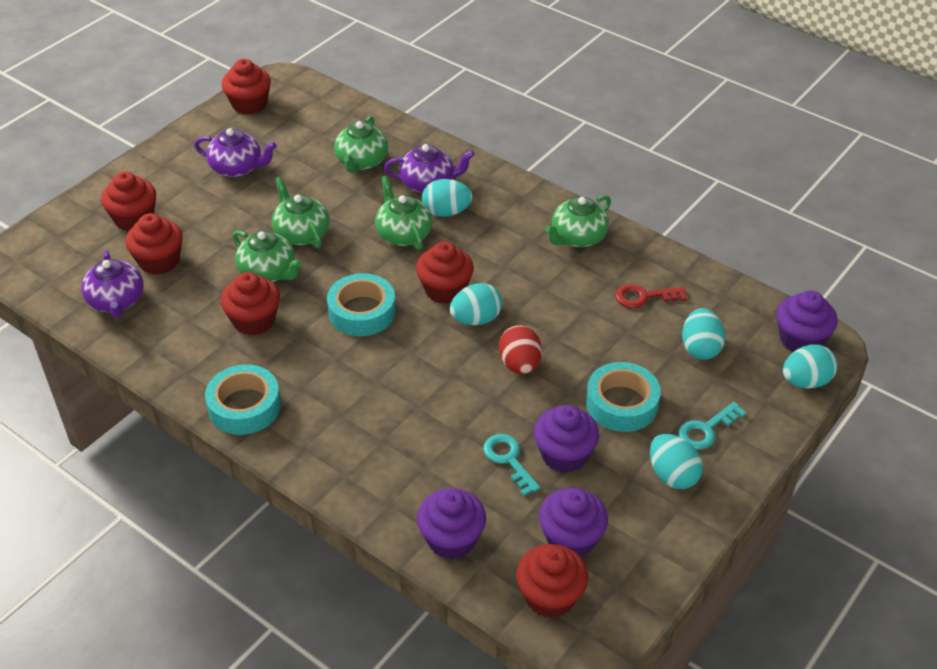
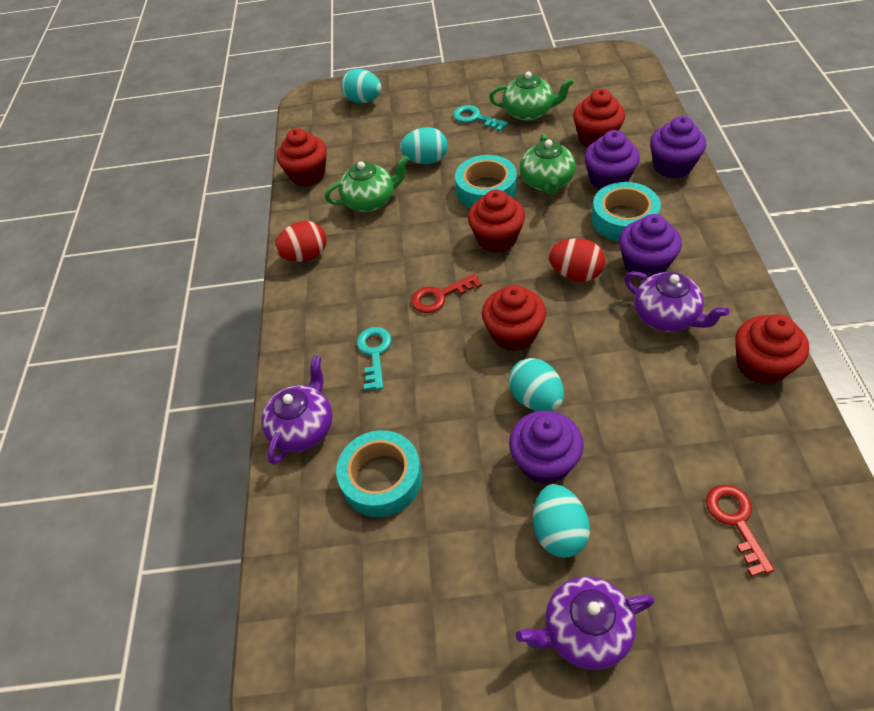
green teapot: 5 -> 3
red cupcake: 6 -> 5
red egg: 1 -> 2
red key: 1 -> 2
turquoise egg: 5 -> 4

